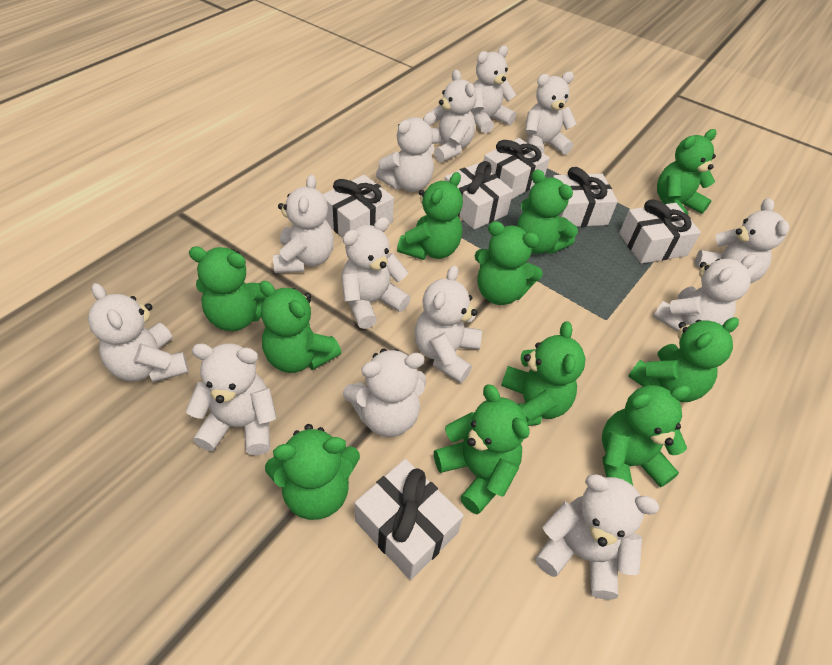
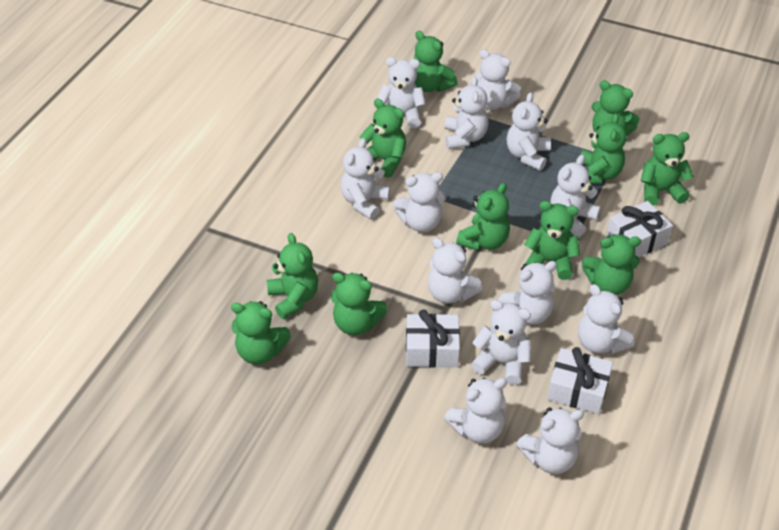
white gift: 6 -> 3

